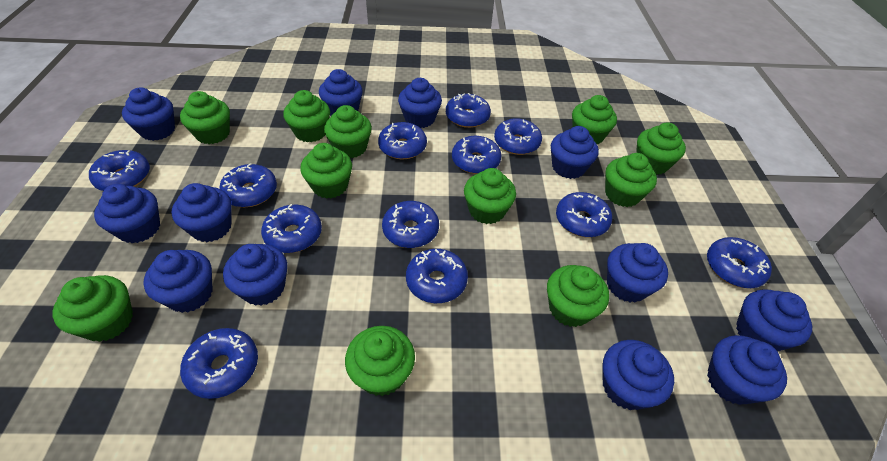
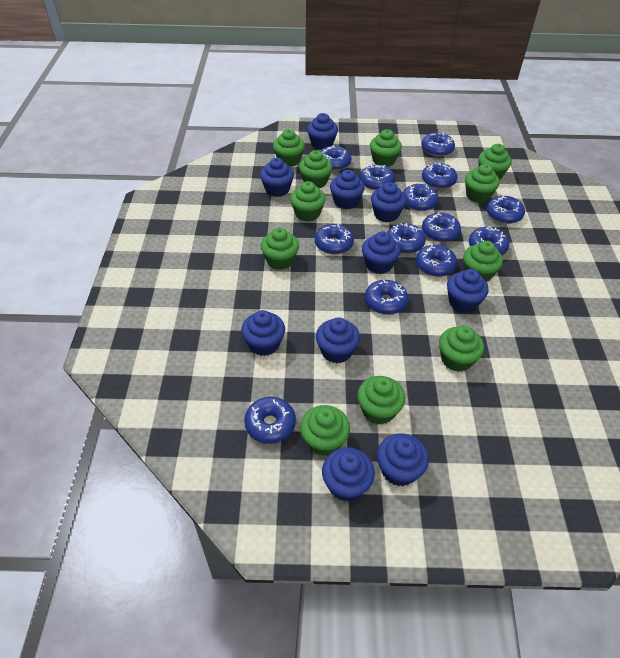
blue cupcake: 12 -> 10
blue donut: 12 -> 13

